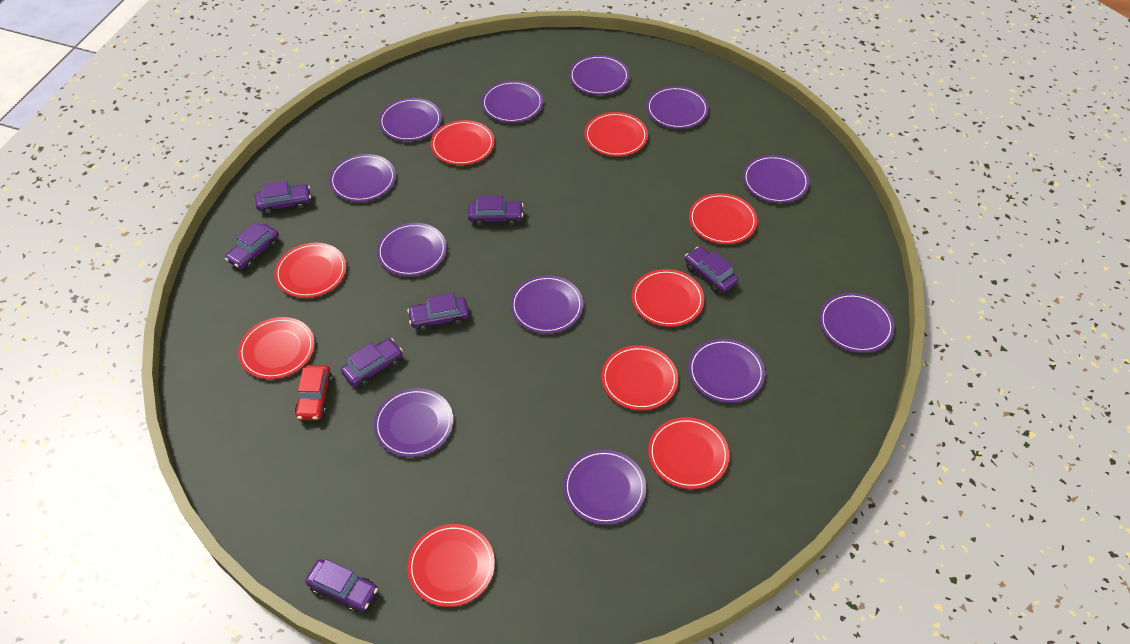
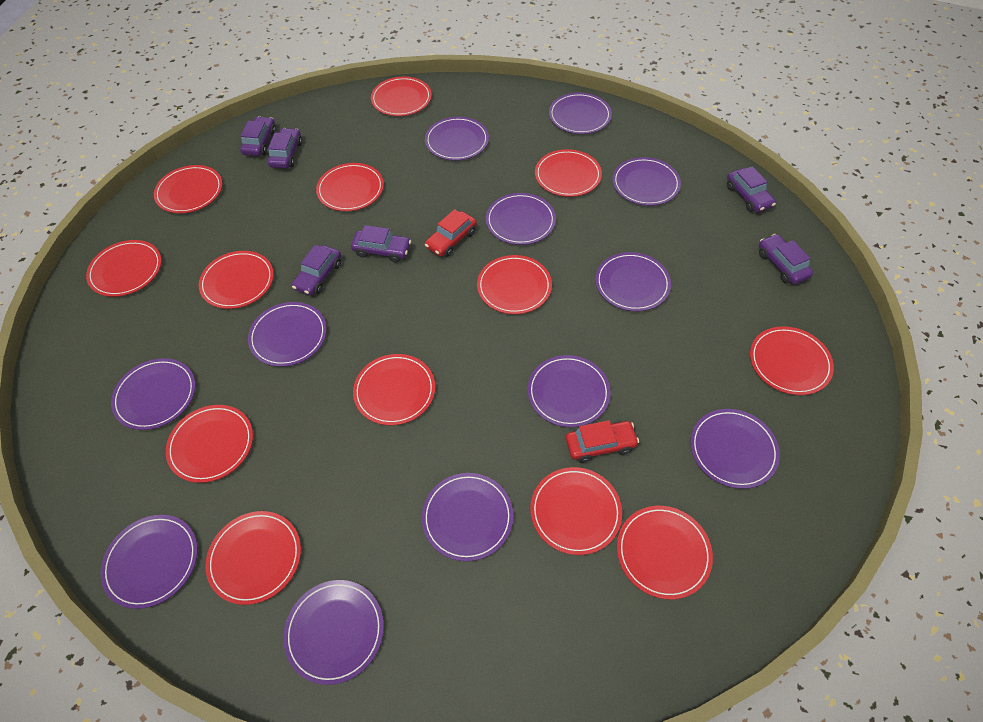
purple car: 7 -> 6
red car: 1 -> 2
red plate: 9 -> 13

